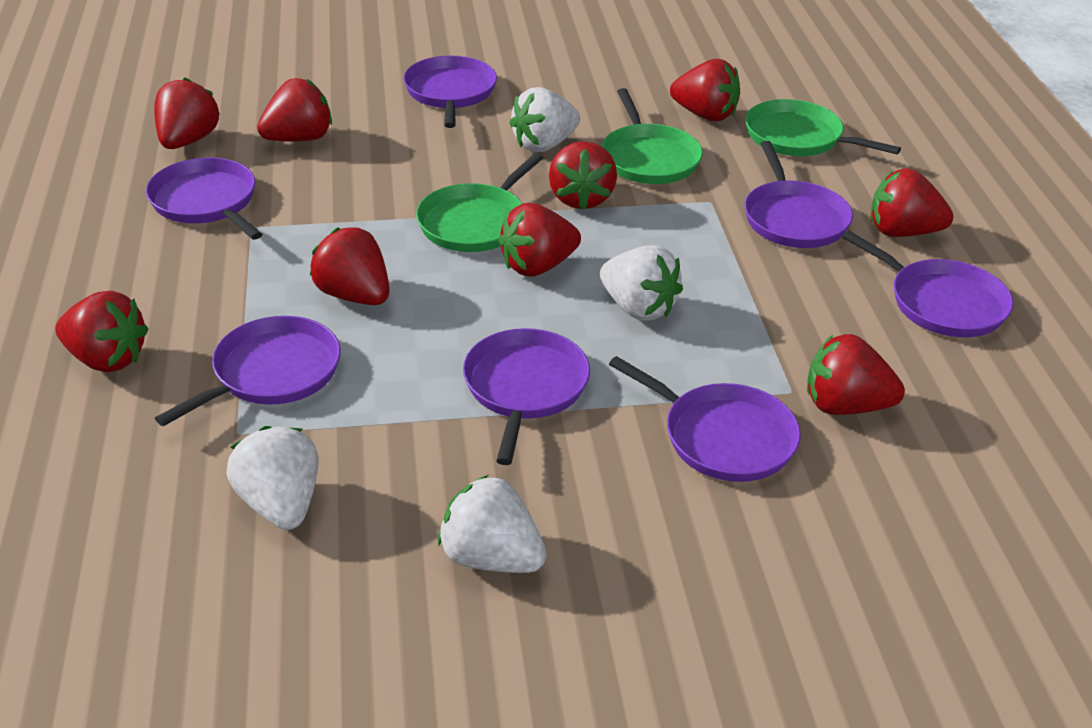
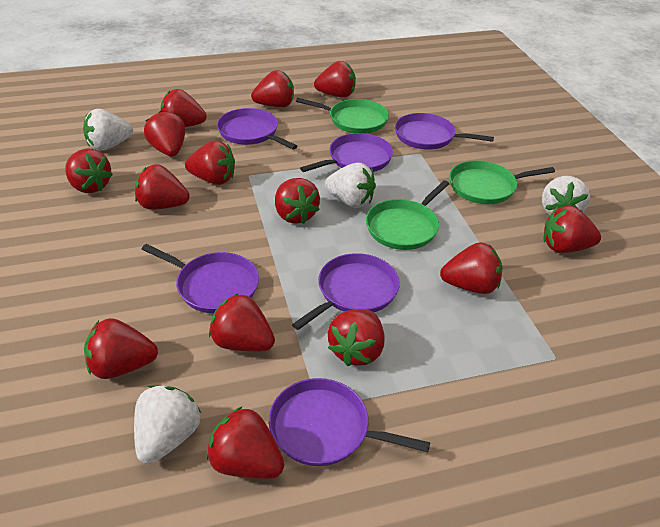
purple pan: 7 -> 6
red strawberry: 9 -> 14

